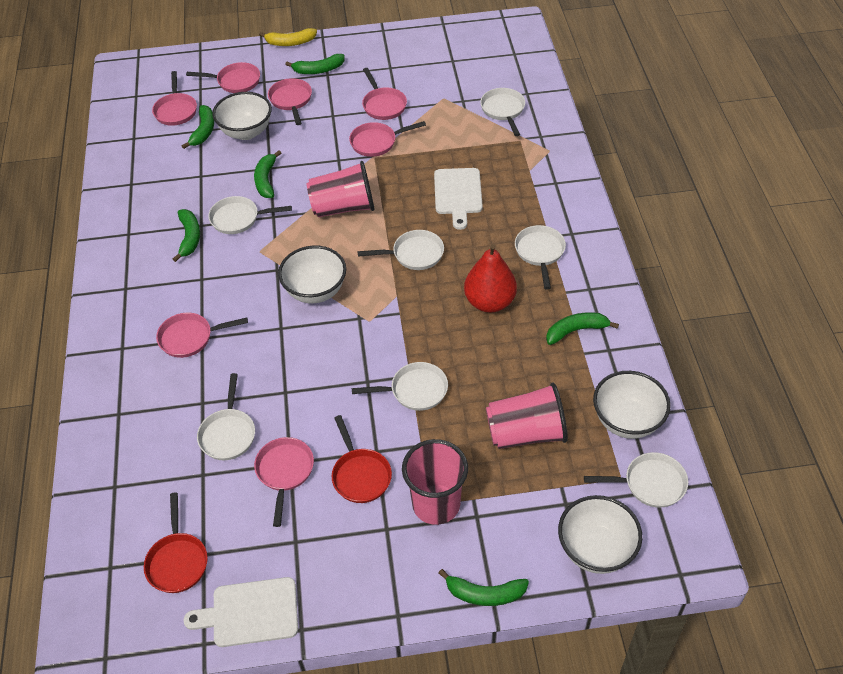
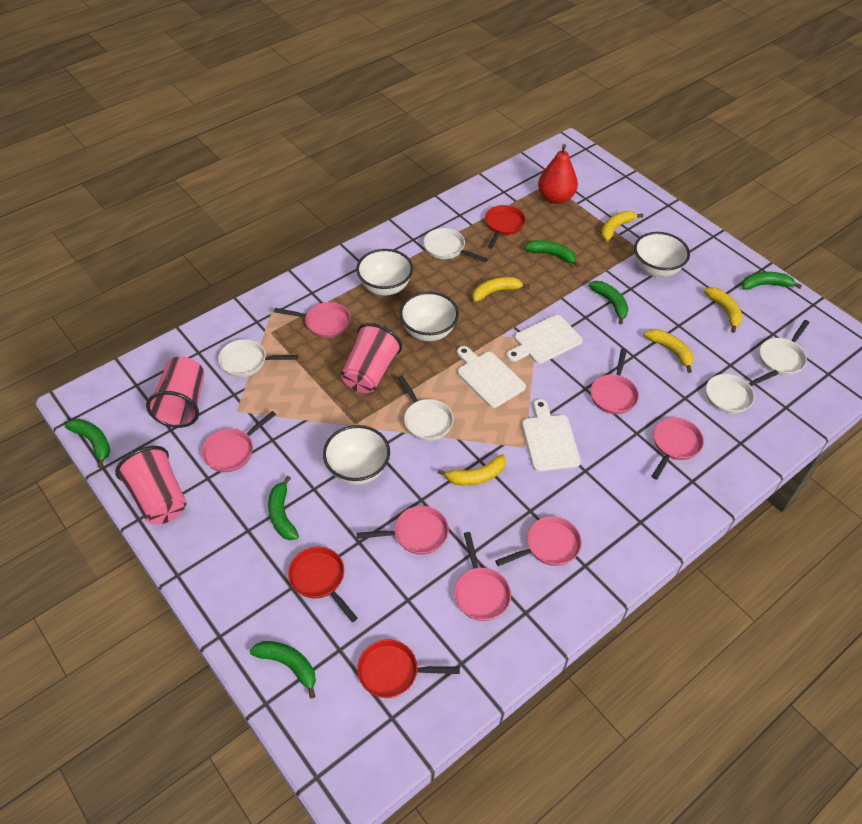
red pan: 2 -> 3
white cutting board: 2 -> 3
white pan: 7 -> 5
yellow banana: 1 -> 5

